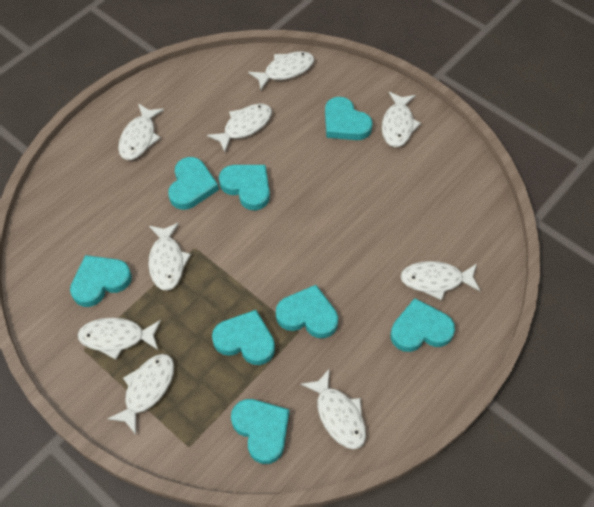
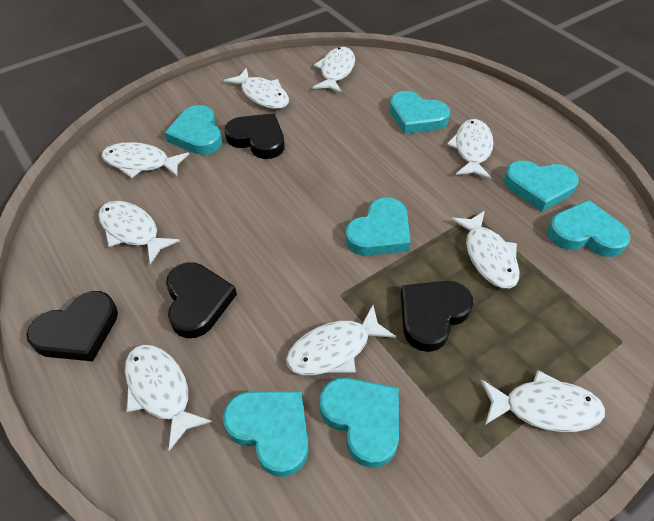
black heart: 0 -> 4
turquoise heart: 8 -> 7

